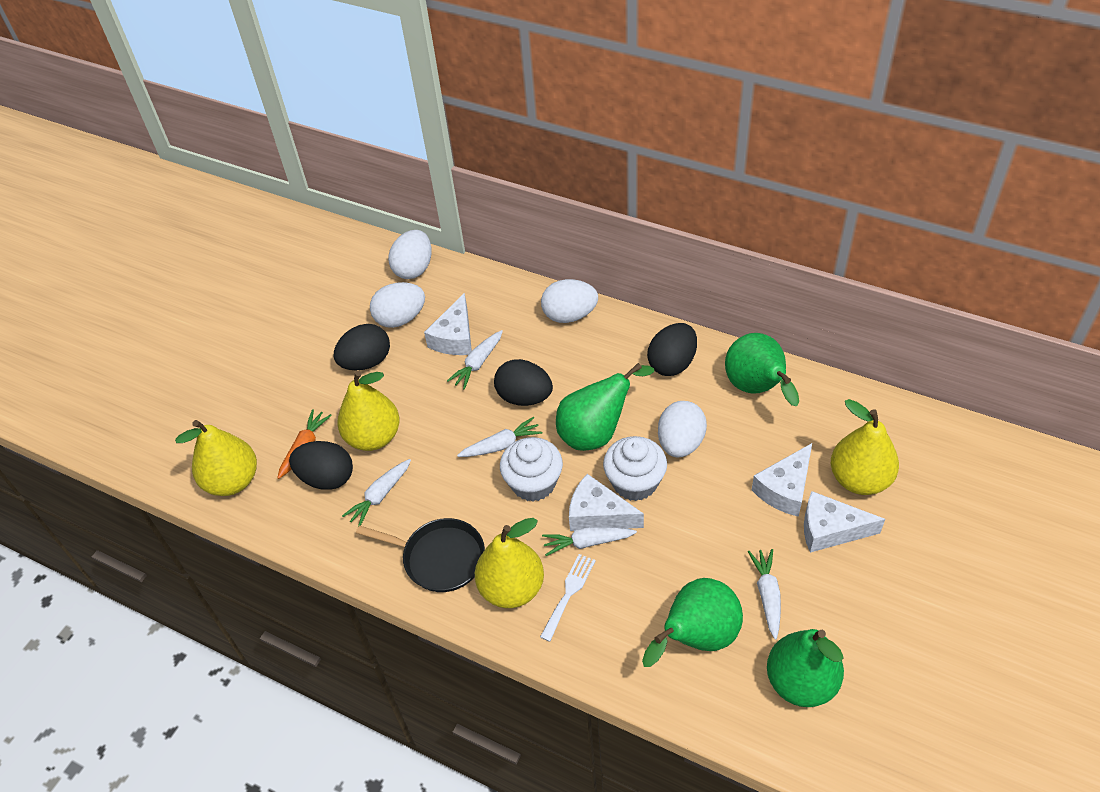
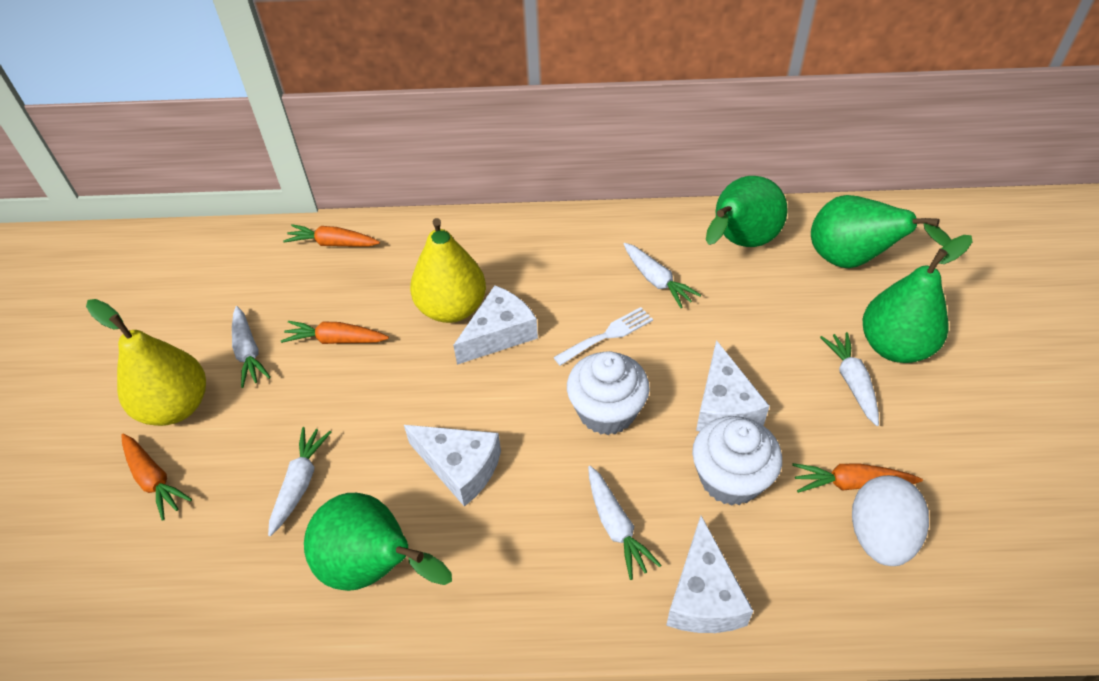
black egg: 4 -> 0
black pan: 1 -> 0
orange carrot: 1 -> 4
white egg: 4 -> 1
yellow pear: 4 -> 2

